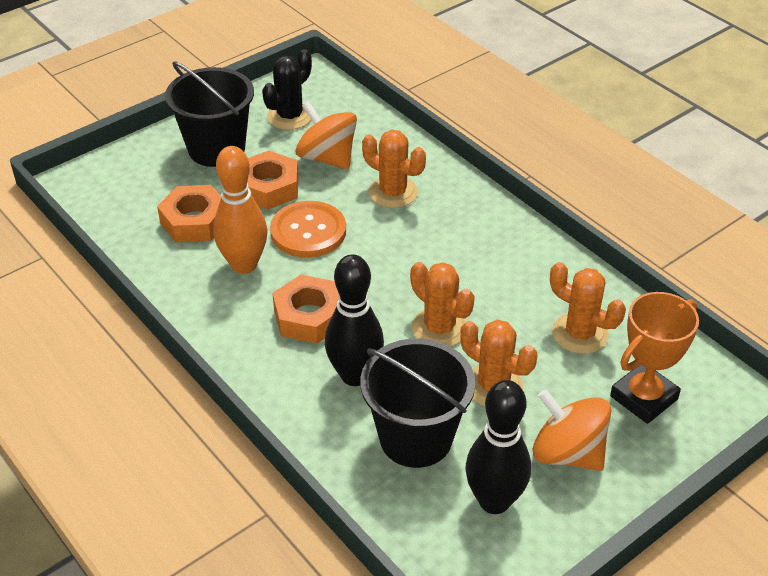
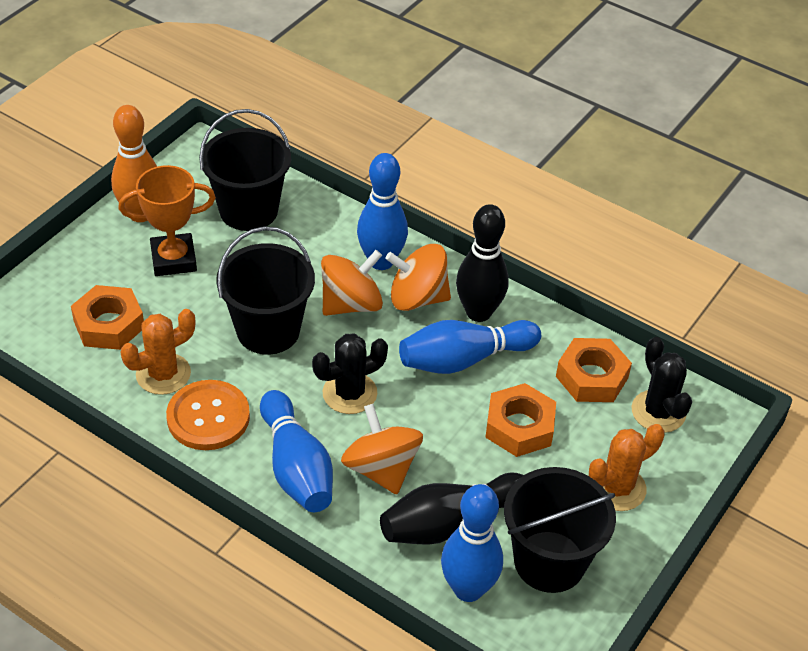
black bucket: 2 -> 3
black cactus: 1 -> 2
blue bowling pin: 0 -> 4
orange cactus: 4 -> 2
orange spinning top: 2 -> 3

